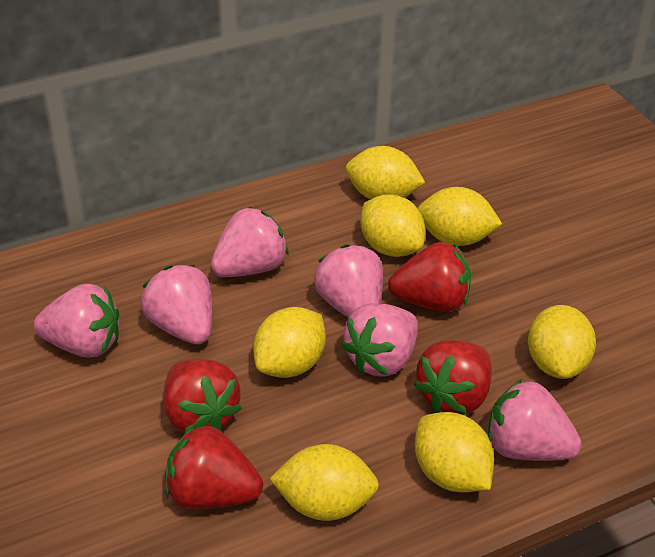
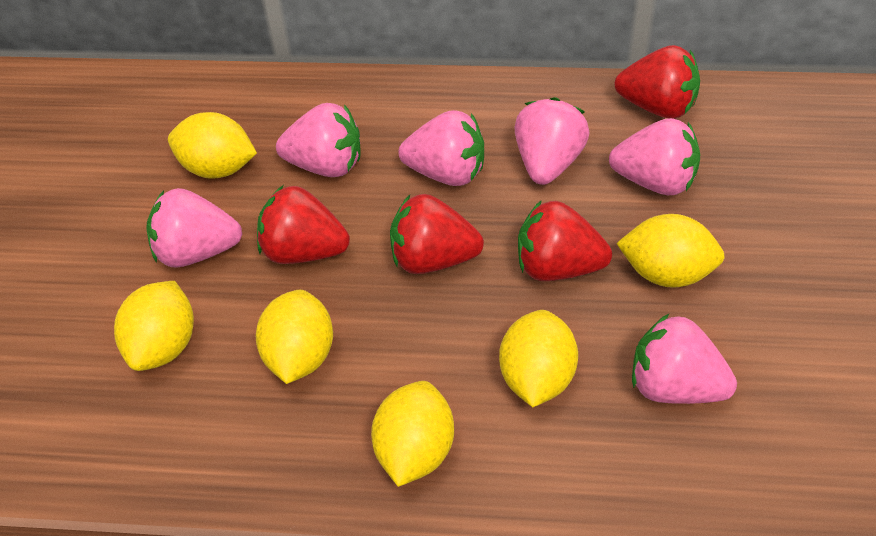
yellow lemon: 7 -> 6

